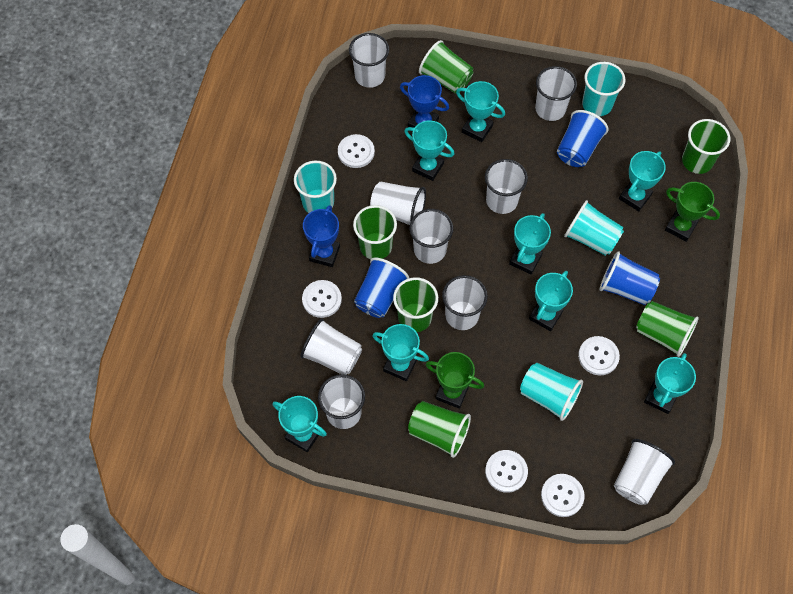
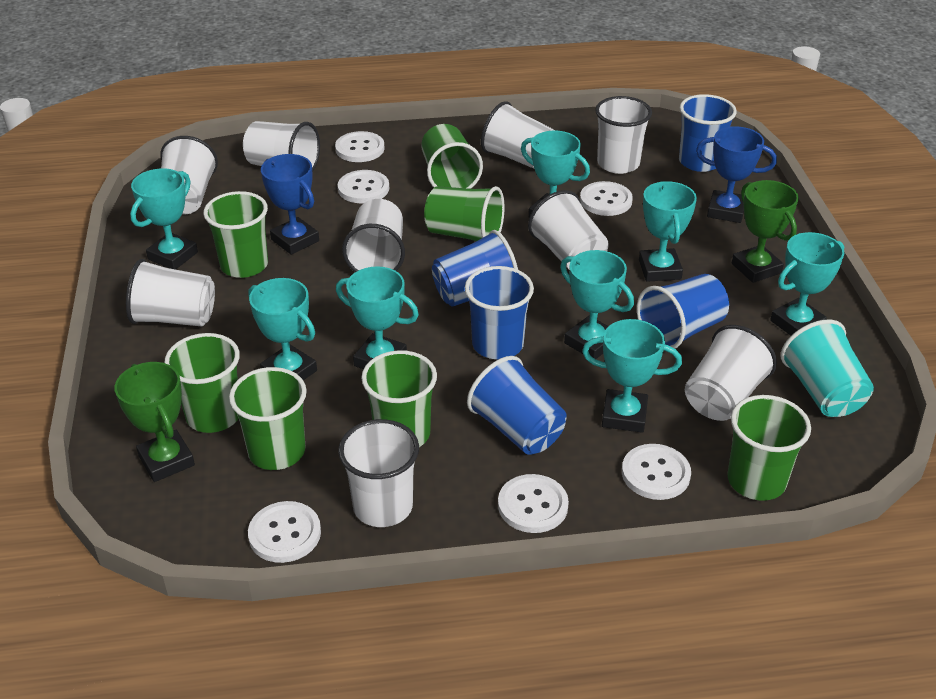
blue cup: 3 -> 5
green cup: 6 -> 7
turquoise cup: 4 -> 1
white button: 5 -> 6

